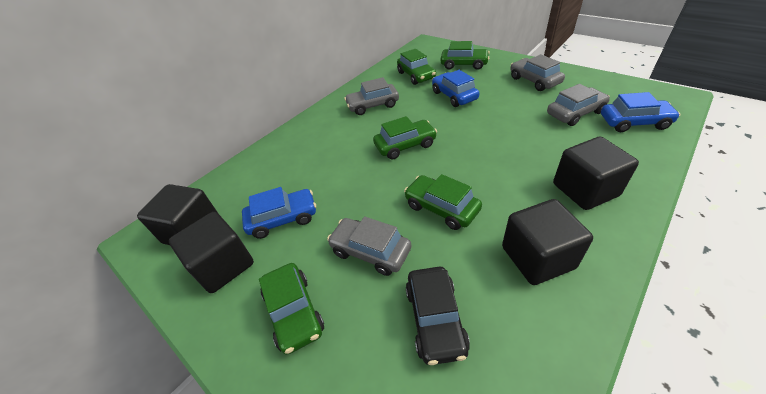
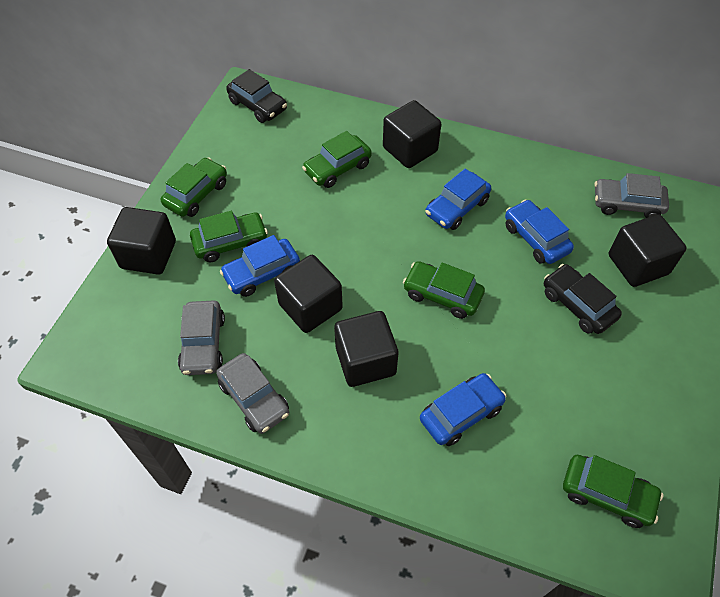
black car: 1 -> 2
black cube: 4 -> 5
blue car: 3 -> 4
grey car: 4 -> 3

